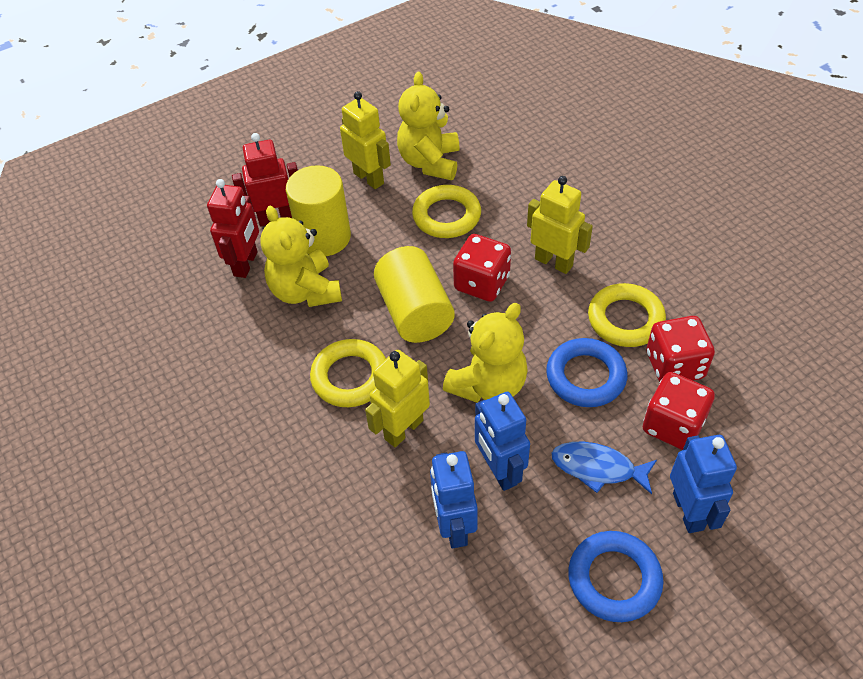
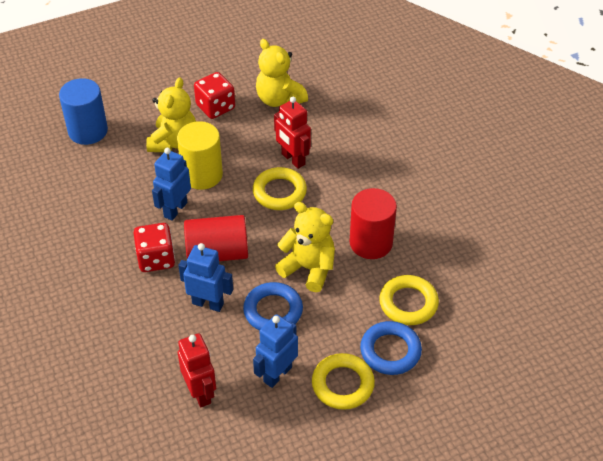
blue cylinder: 0 -> 1
blue fish: 1 -> 0
red cylinder: 0 -> 2
red dice: 3 -> 2
yellow cylinder: 2 -> 1
yellow robot: 3 -> 0

